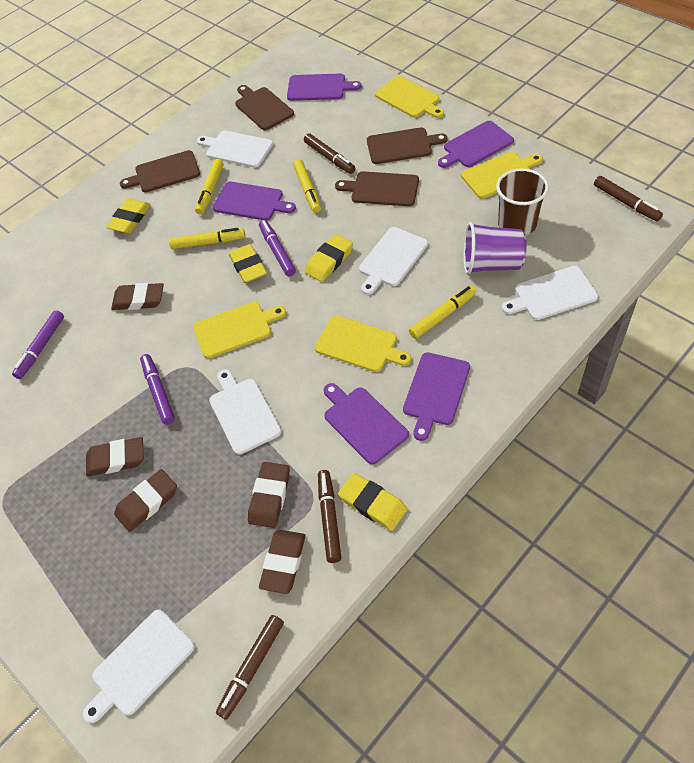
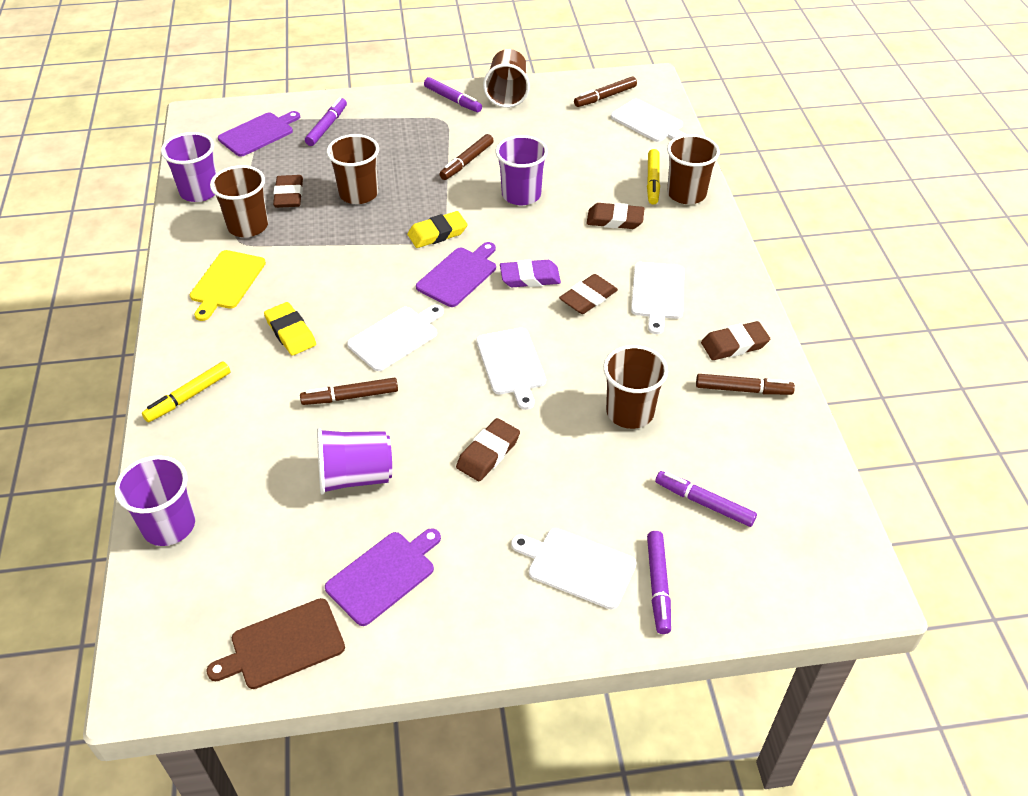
brown cup: 1 -> 5
brown cutting board: 4 -> 1
purple cup: 1 -> 4
purple cutting board: 5 -> 3
purple eraser: 0 -> 1
purple marker: 3 -> 4
yellow cutting board: 4 -> 1
yellow eraser: 4 -> 2
yellow marker: 4 -> 2

